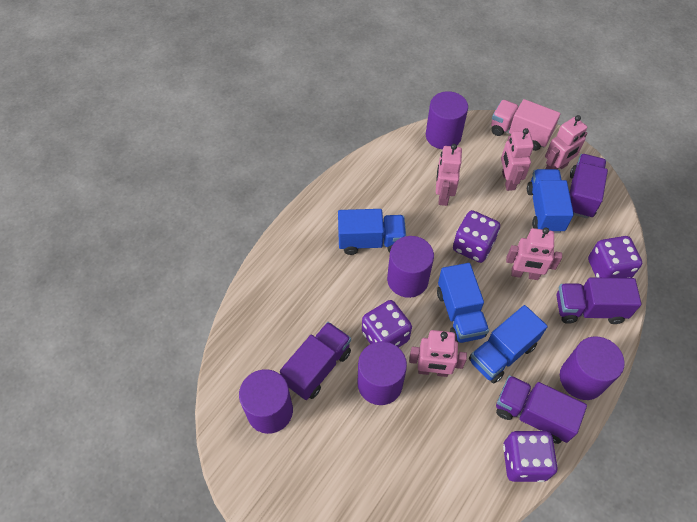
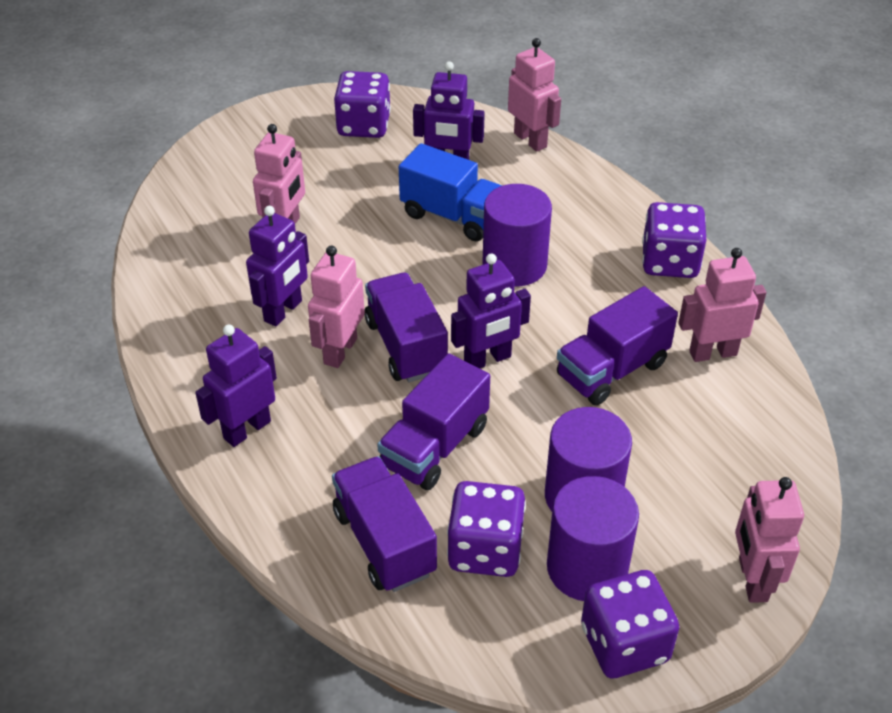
blue truck: 4 -> 1
pink truck: 1 -> 0
purple cylinder: 5 -> 3
purple robot: 0 -> 4

